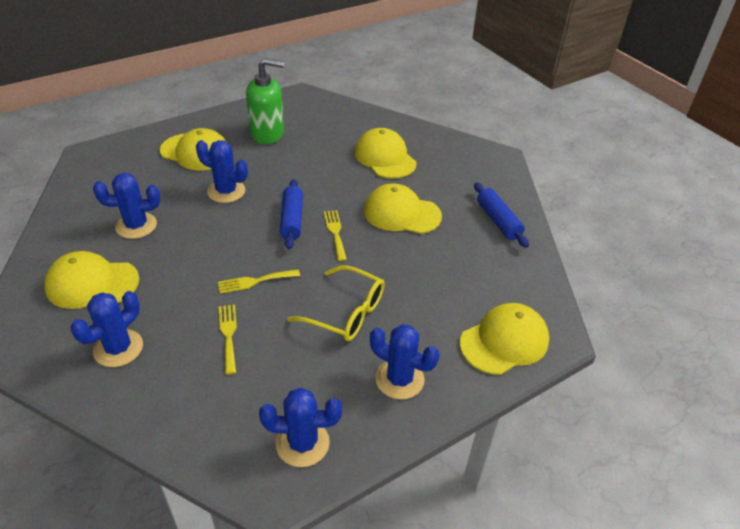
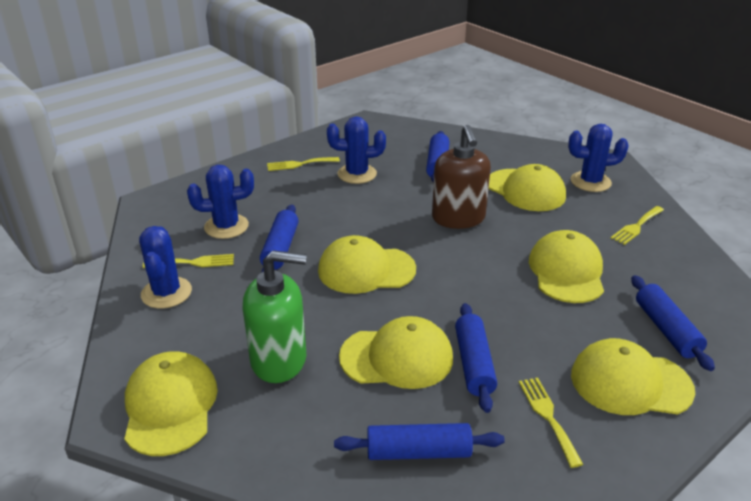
blue cactus: 5 -> 4
blue rolling pin: 2 -> 5
brown soap dispenser: 0 -> 1
yellow cap: 5 -> 6
yellow fork: 3 -> 4
yellow glasses: 1 -> 0

